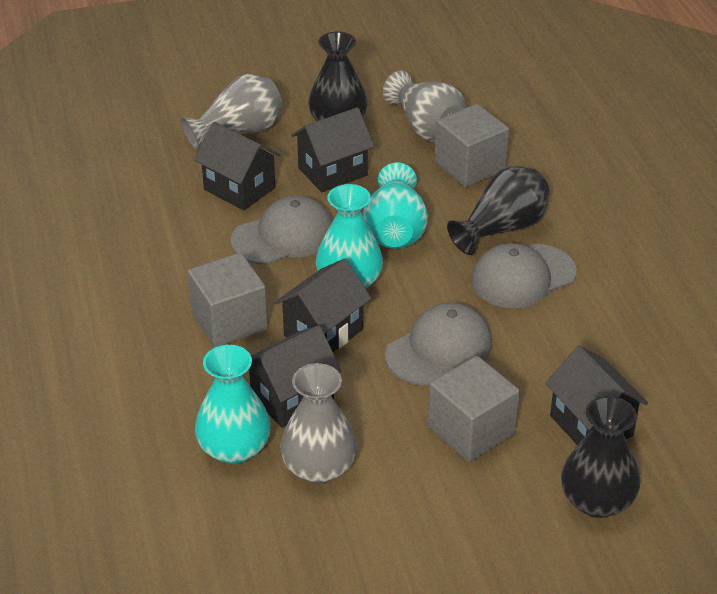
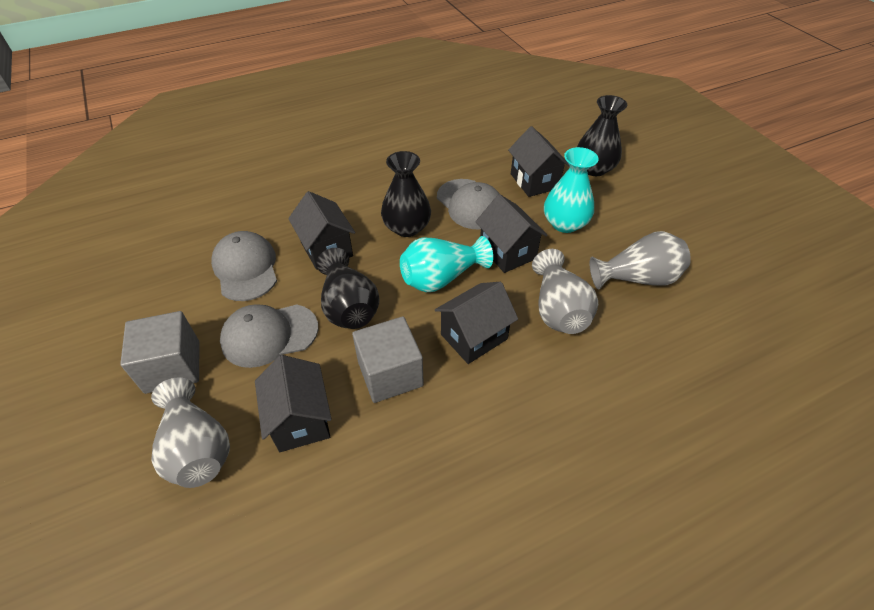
grey cube: 3 -> 2
turquoise vase: 3 -> 2

